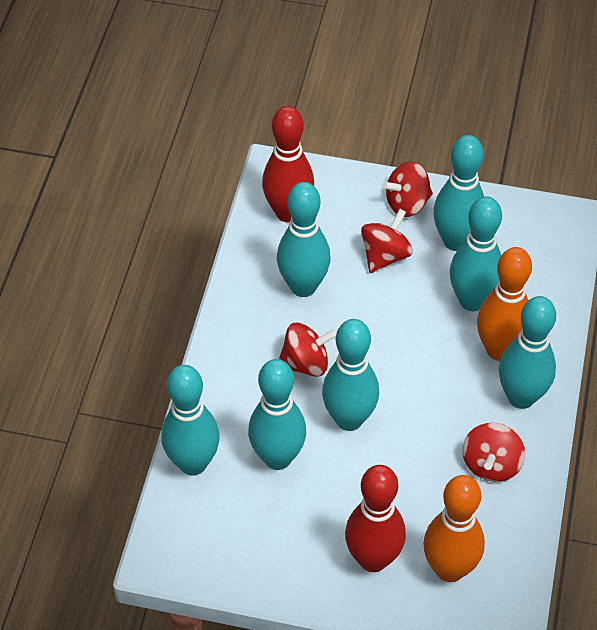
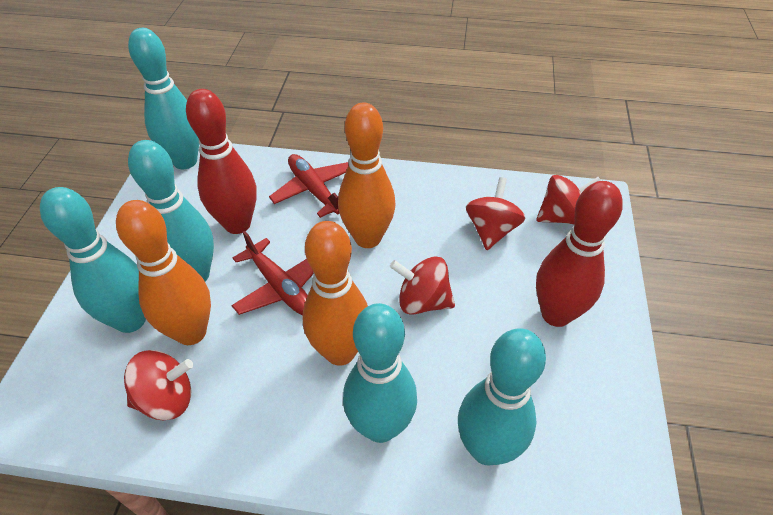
orange bowling pin: 2 -> 3
red plane: 0 -> 2
turquoise bowling pin: 7 -> 5

